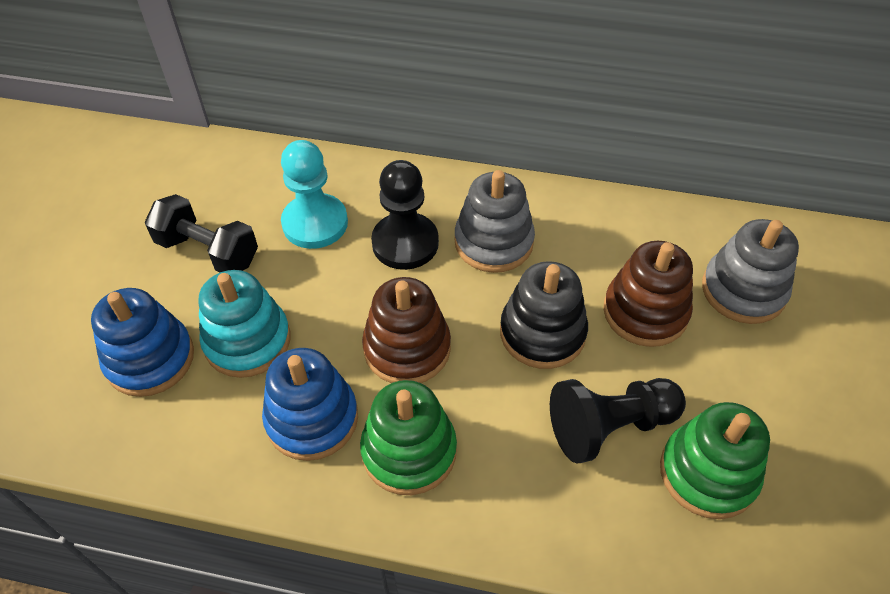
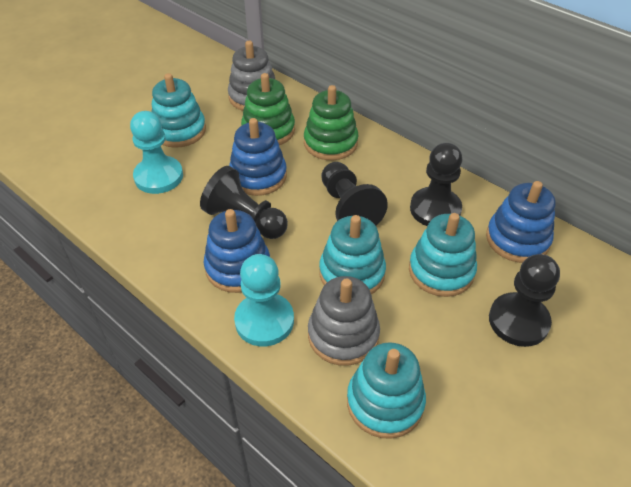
black dumbbell: 1 -> 0
black pawn: 2 -> 4
black stacking toy: 1 -> 0
blue stacking toy: 2 -> 3
brown stacking toy: 2 -> 0
turquoise pawn: 1 -> 2
turquoise stacking toy: 1 -> 4

